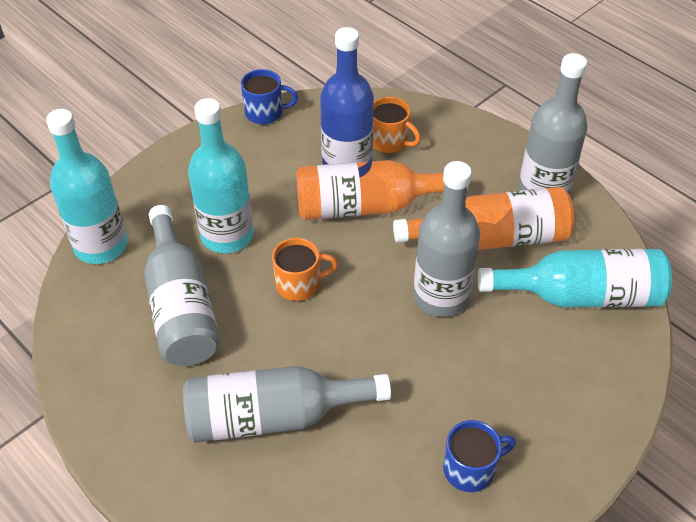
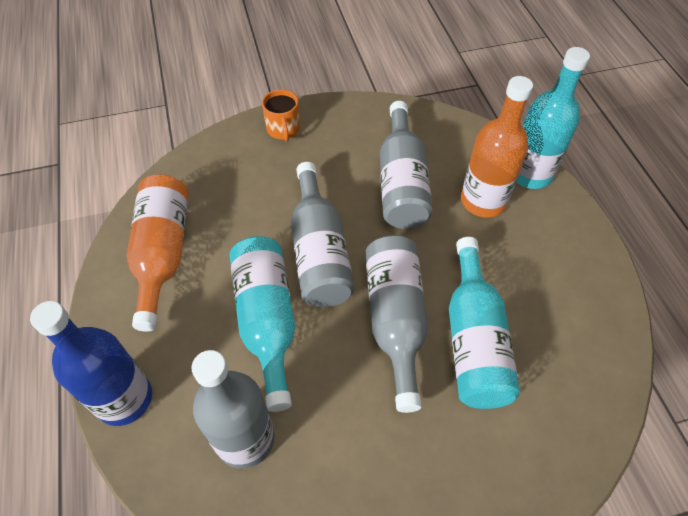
blue mug: 2 -> 0
orange mug: 2 -> 1

